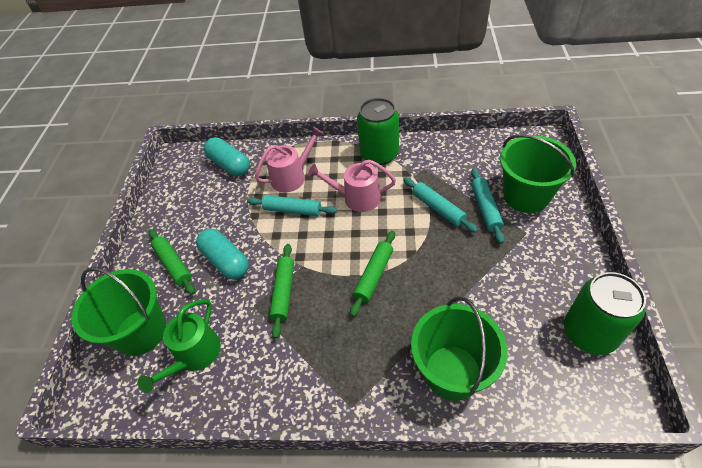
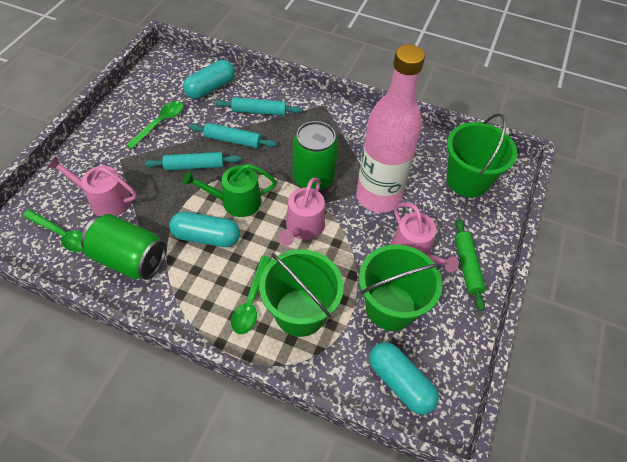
green rolling pin: 3 -> 1
green spoon: 0 -> 3
pink bottle: 0 -> 1
pink watering can: 2 -> 3
turquoise capsule: 2 -> 3

